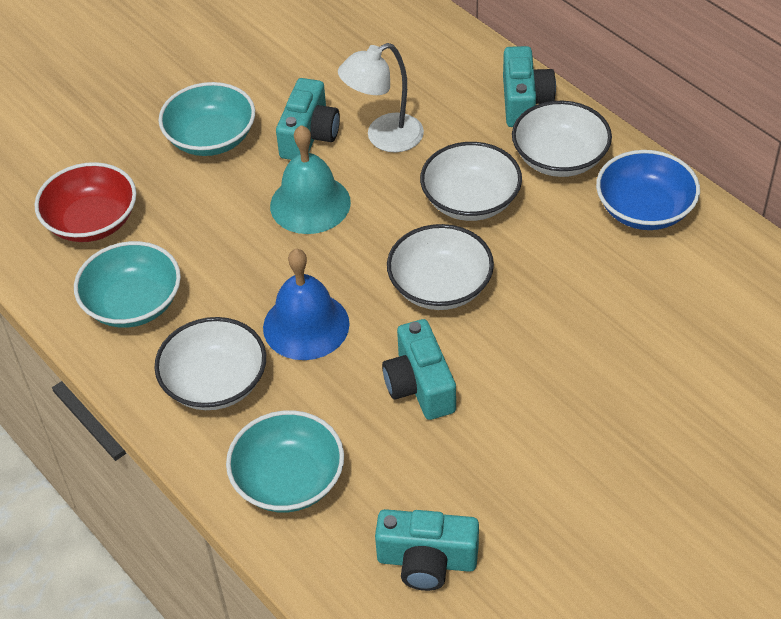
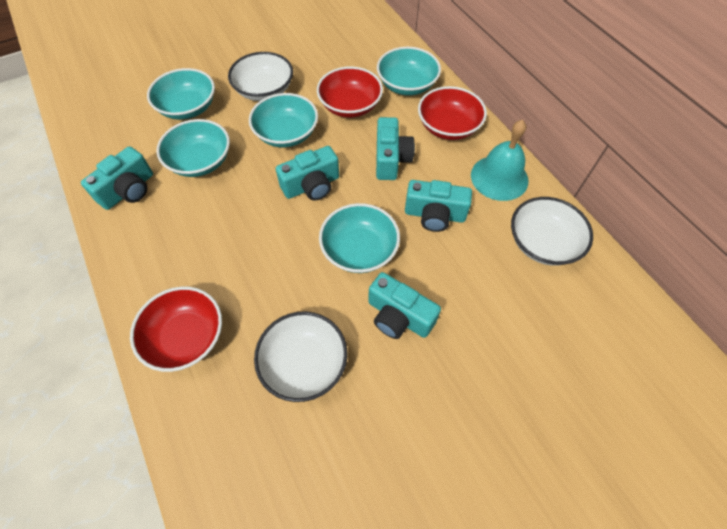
blue bell: 1 -> 0
blue bowl: 1 -> 0
red bowl: 1 -> 3
turquoise bowl: 3 -> 5
turquoise camera: 4 -> 5
white bowl: 4 -> 3
white lamp: 1 -> 0

